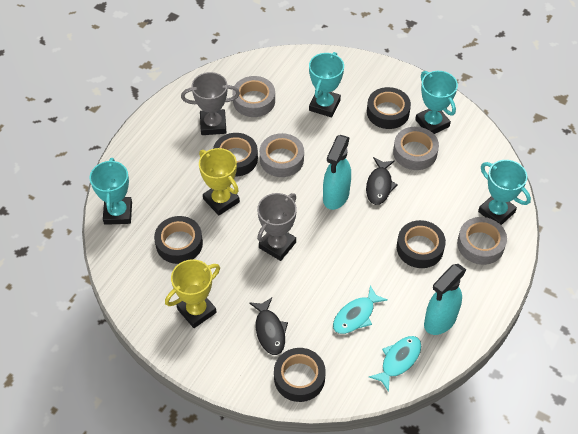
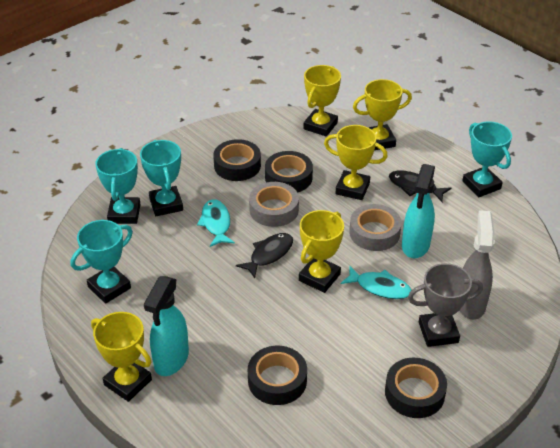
black tape: 5 -> 4
grey spray bottle: 0 -> 1
grey tape: 4 -> 2
grey trophy: 2 -> 1
yellow trophy: 2 -> 5

